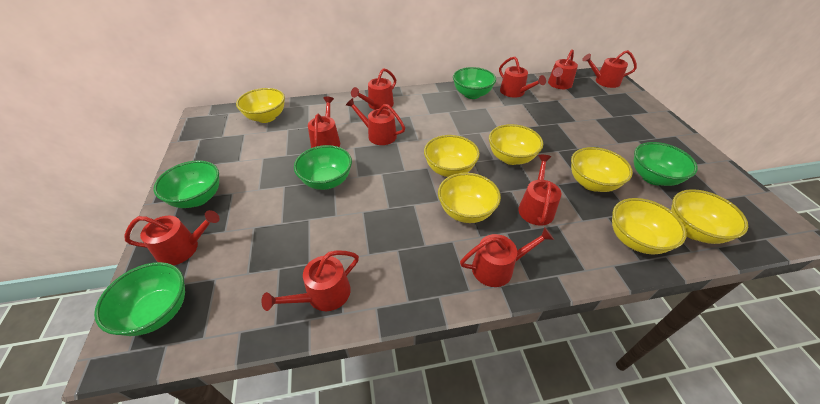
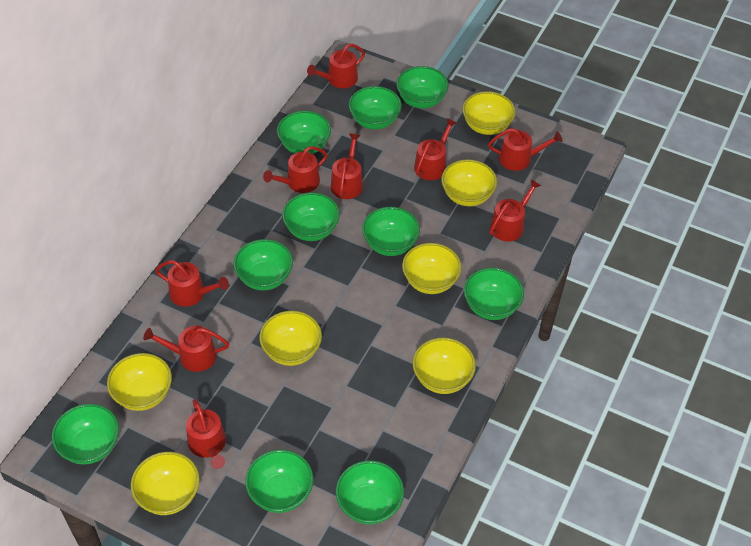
green bowl: 5 -> 10
red watering can: 10 -> 9

